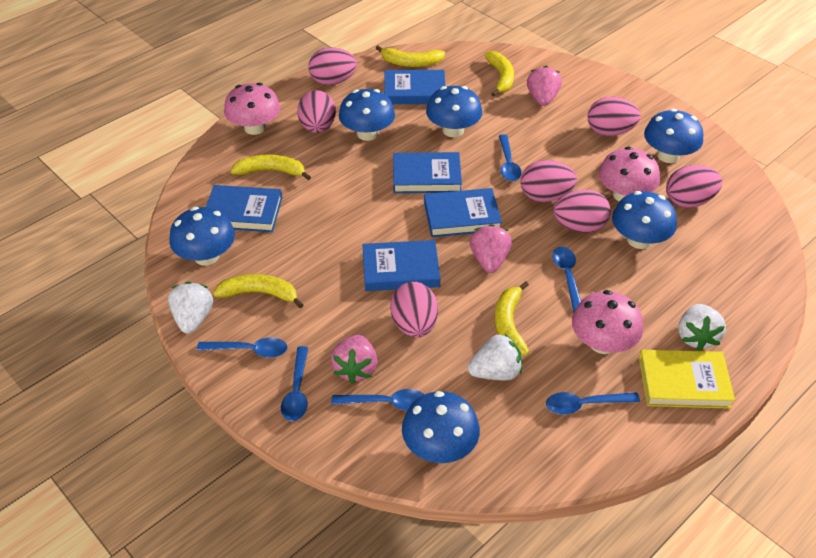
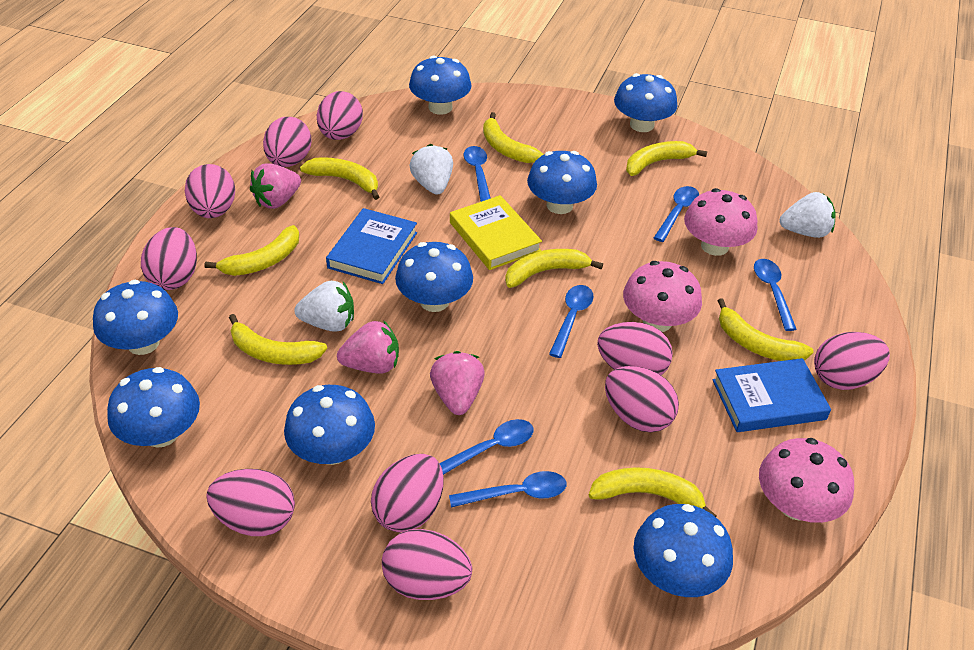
blue book: 5 -> 2
blue mushroom: 6 -> 8
pink egg: 7 -> 10
yellow banana: 5 -> 8

